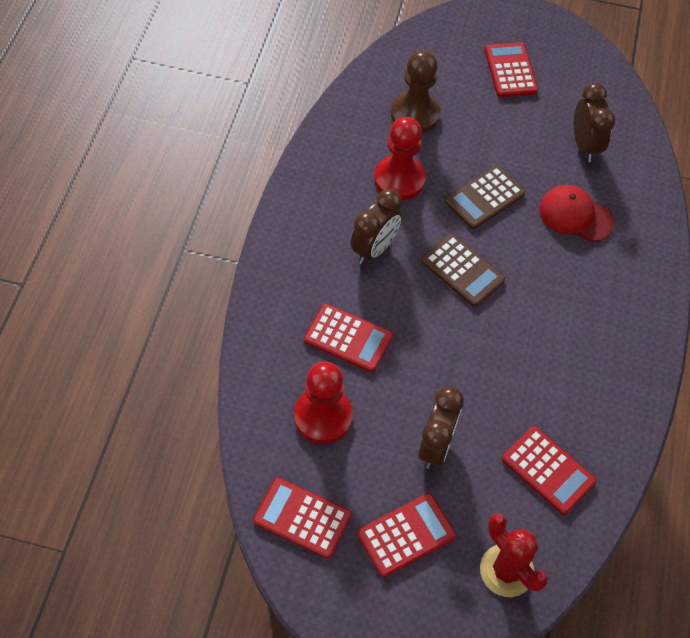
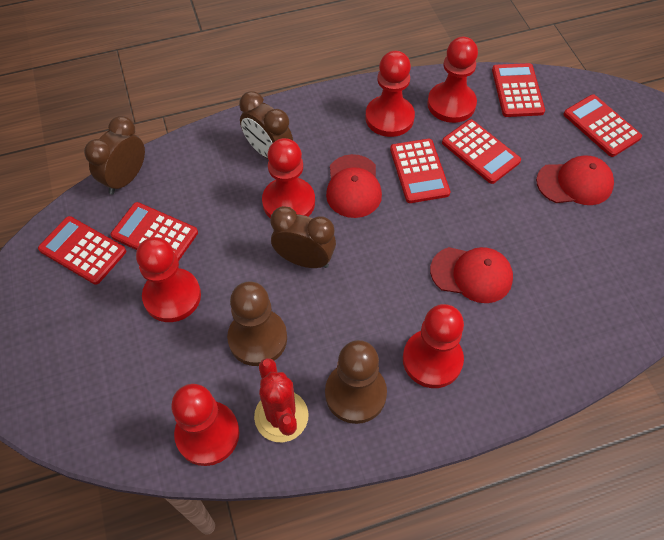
brown calculator: 2 -> 0
brown pawn: 1 -> 2
red calculator: 5 -> 6
red cap: 1 -> 3
red pawn: 2 -> 6

